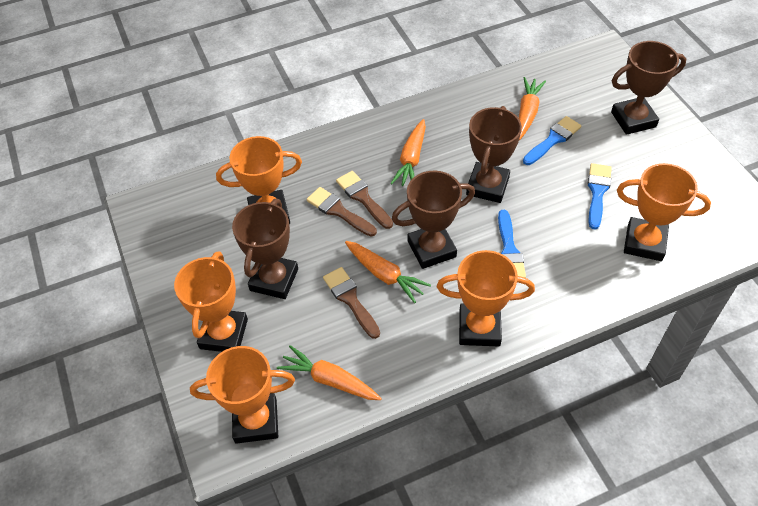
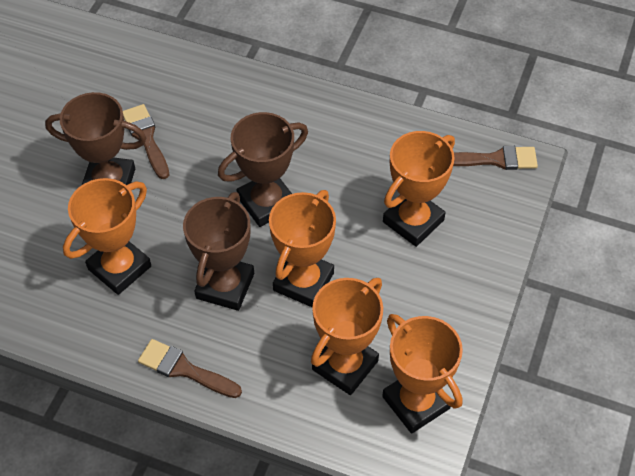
blue brush: 3 -> 0
brown trophy: 4 -> 3
orange carrot: 4 -> 0

